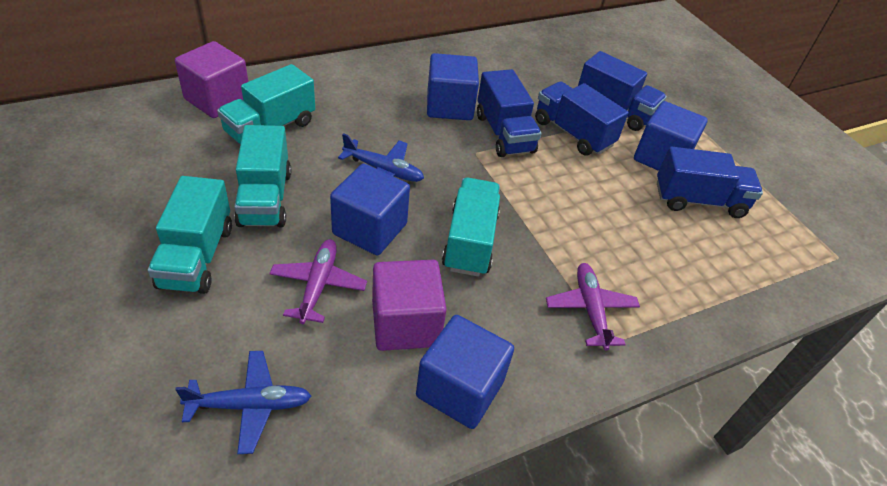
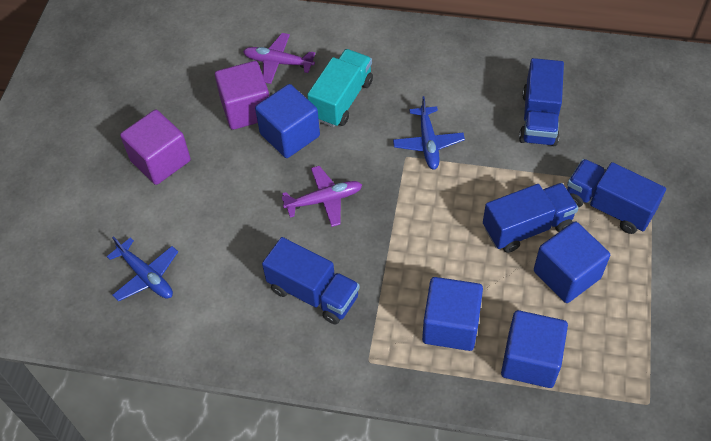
turquoise truck: 4 -> 1

